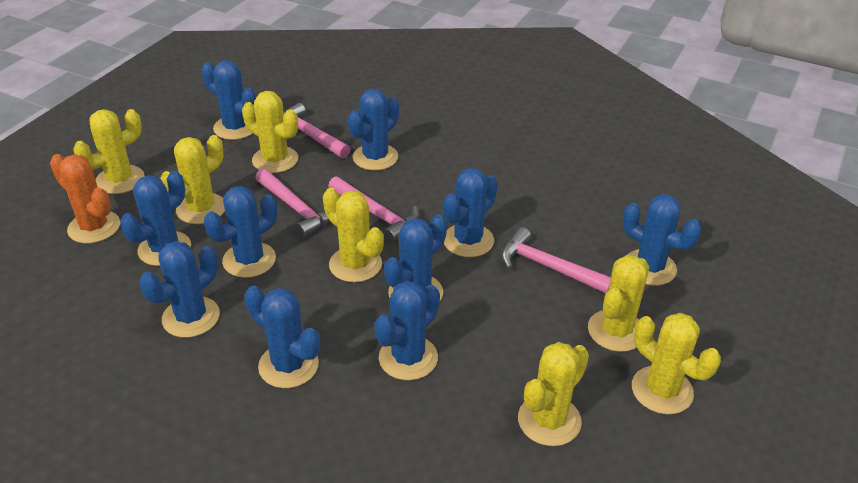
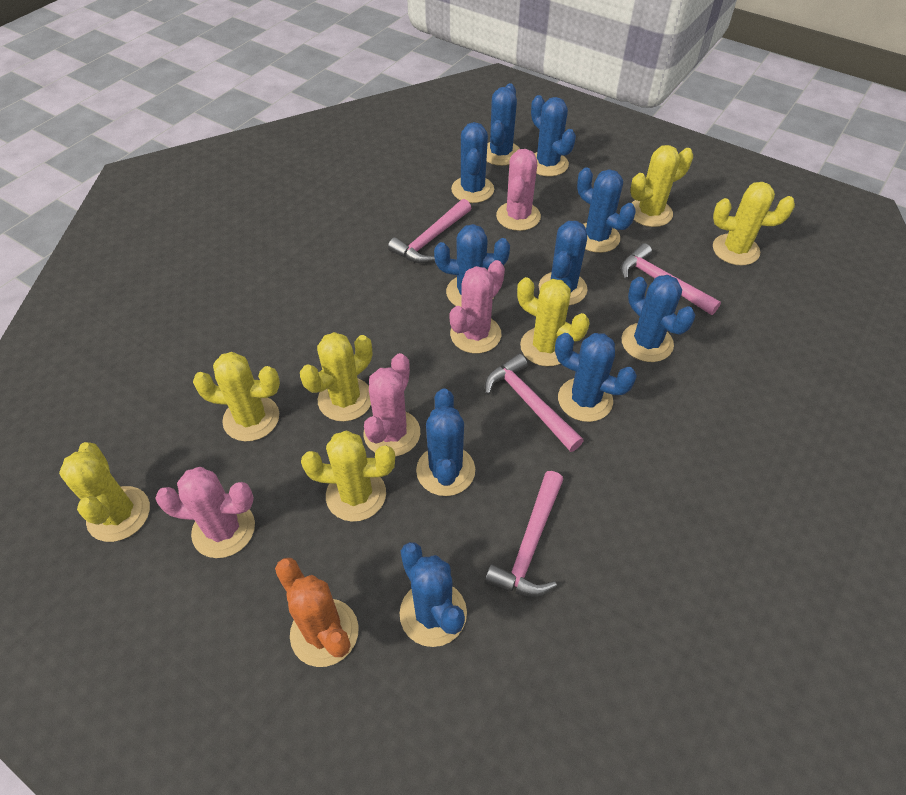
pink cactus: 0 -> 4

